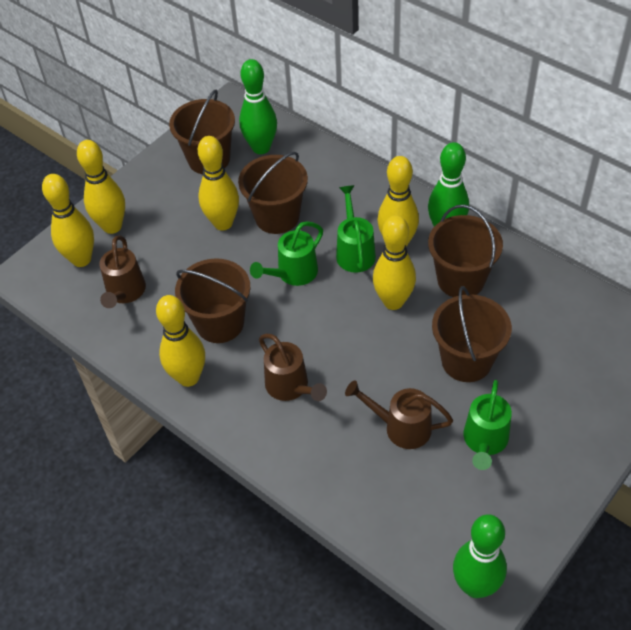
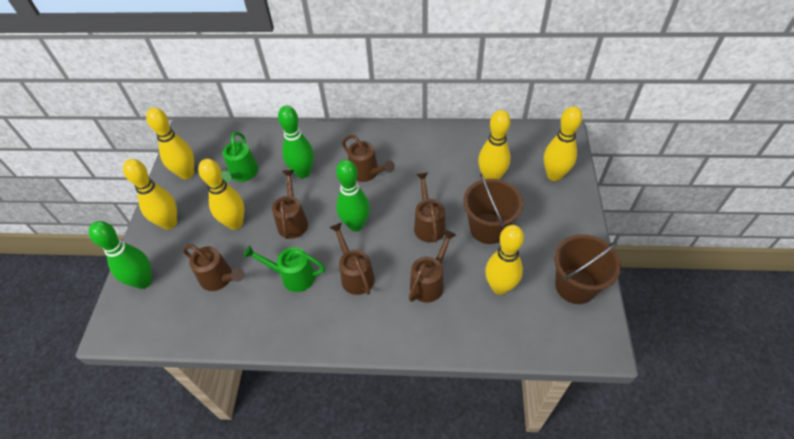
brown bucket: 5 -> 2
brown watering can: 3 -> 6
green watering can: 3 -> 2

